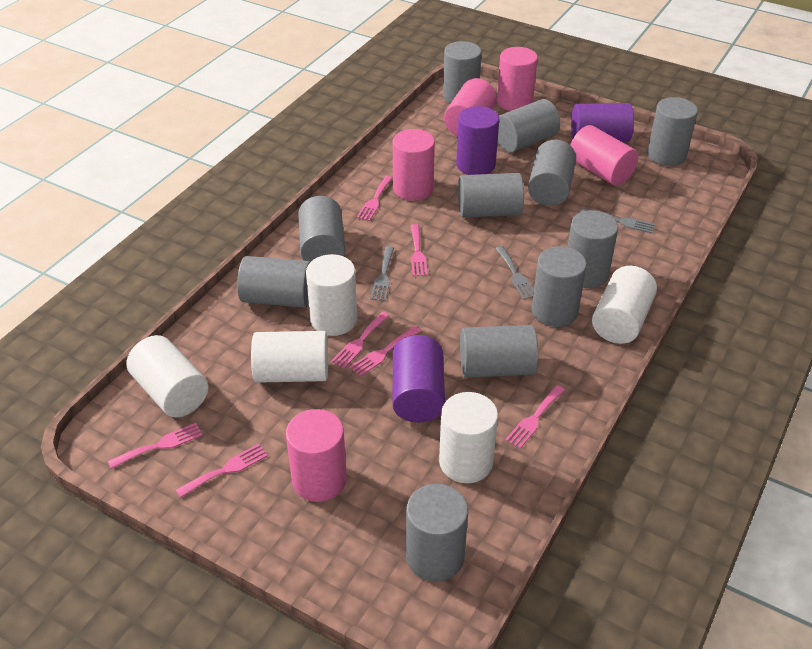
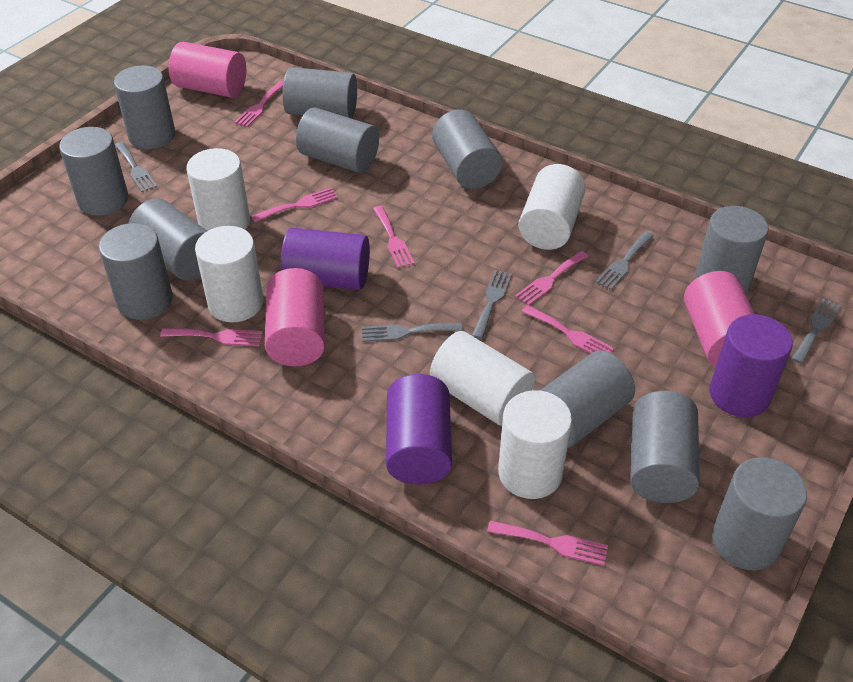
grey fork: 3 -> 5
pink cylinder: 5 -> 3

